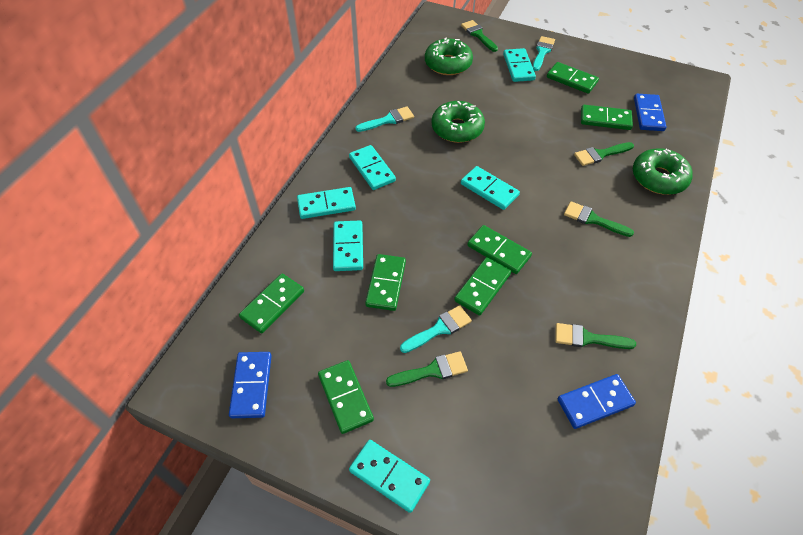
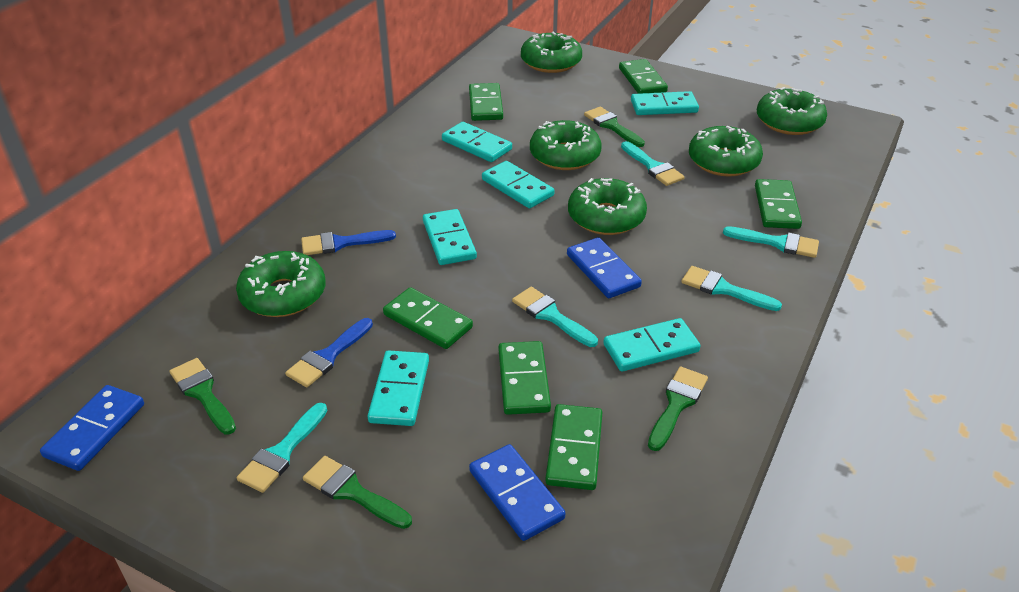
blue brush: 0 -> 2
green brush: 5 -> 4
green domino: 7 -> 6
green donut: 3 -> 6
turquoise brush: 3 -> 5

